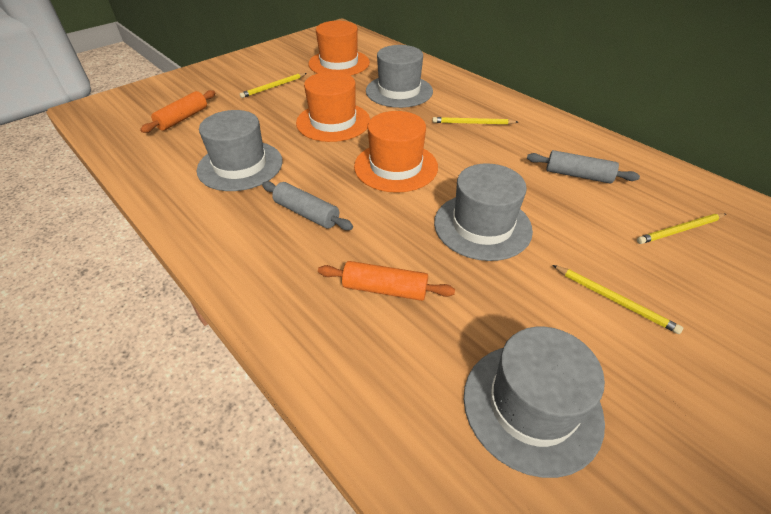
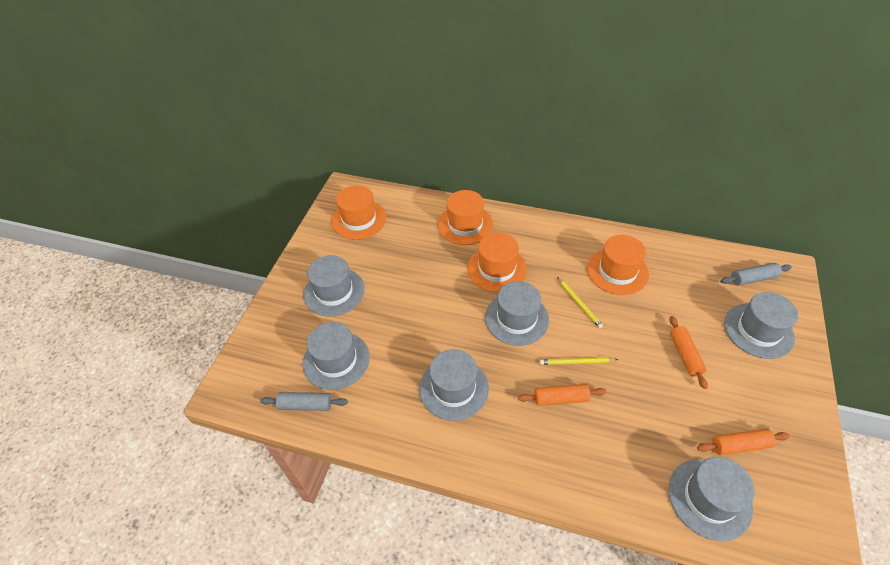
grey hat: 4 -> 6
orange hat: 3 -> 4
orange rolling pin: 2 -> 3
yellow pencil: 4 -> 2

